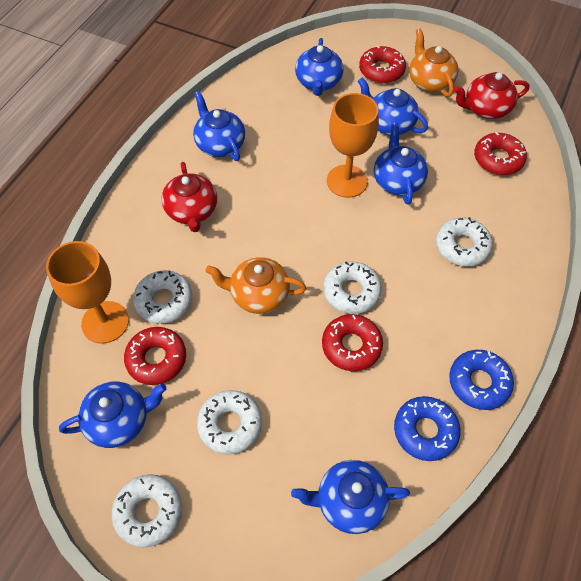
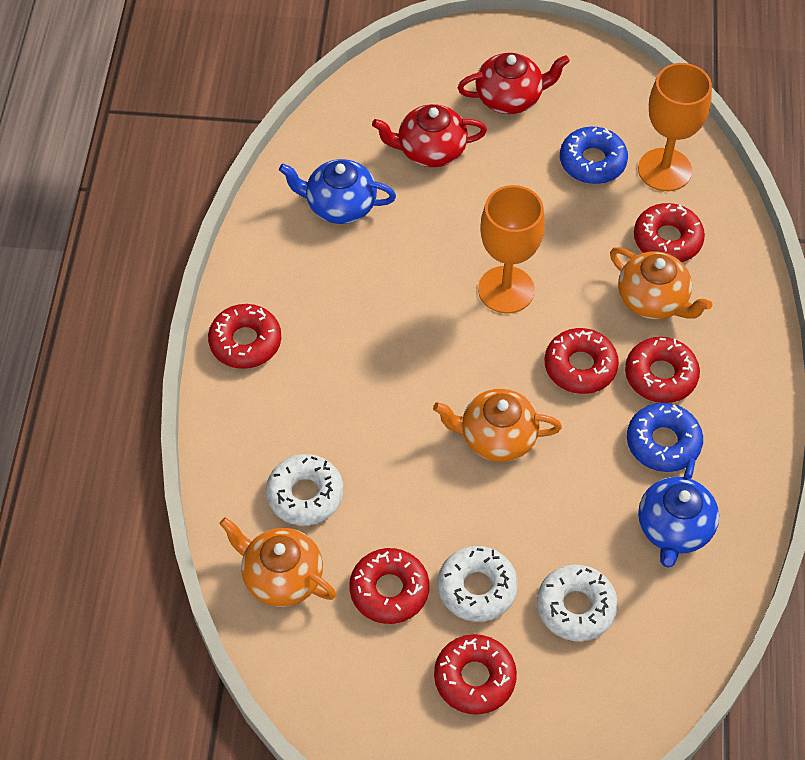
blue teapot: 6 -> 2
orange teapot: 2 -> 3
red donut: 4 -> 6
white donut: 5 -> 3

